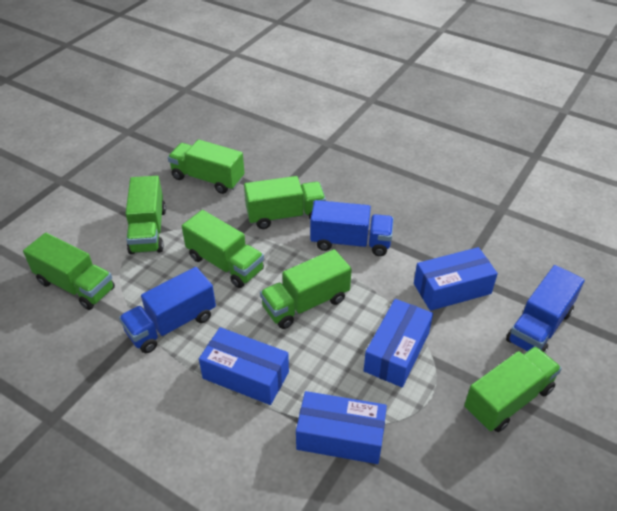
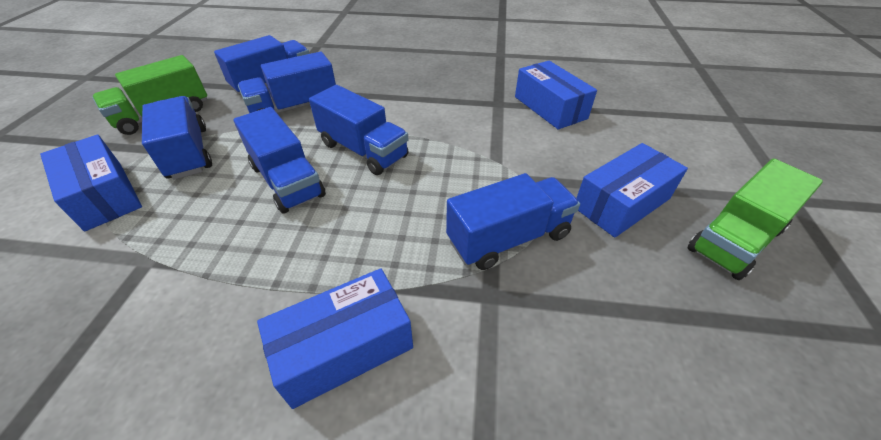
blue truck: 3 -> 6
green truck: 7 -> 2

